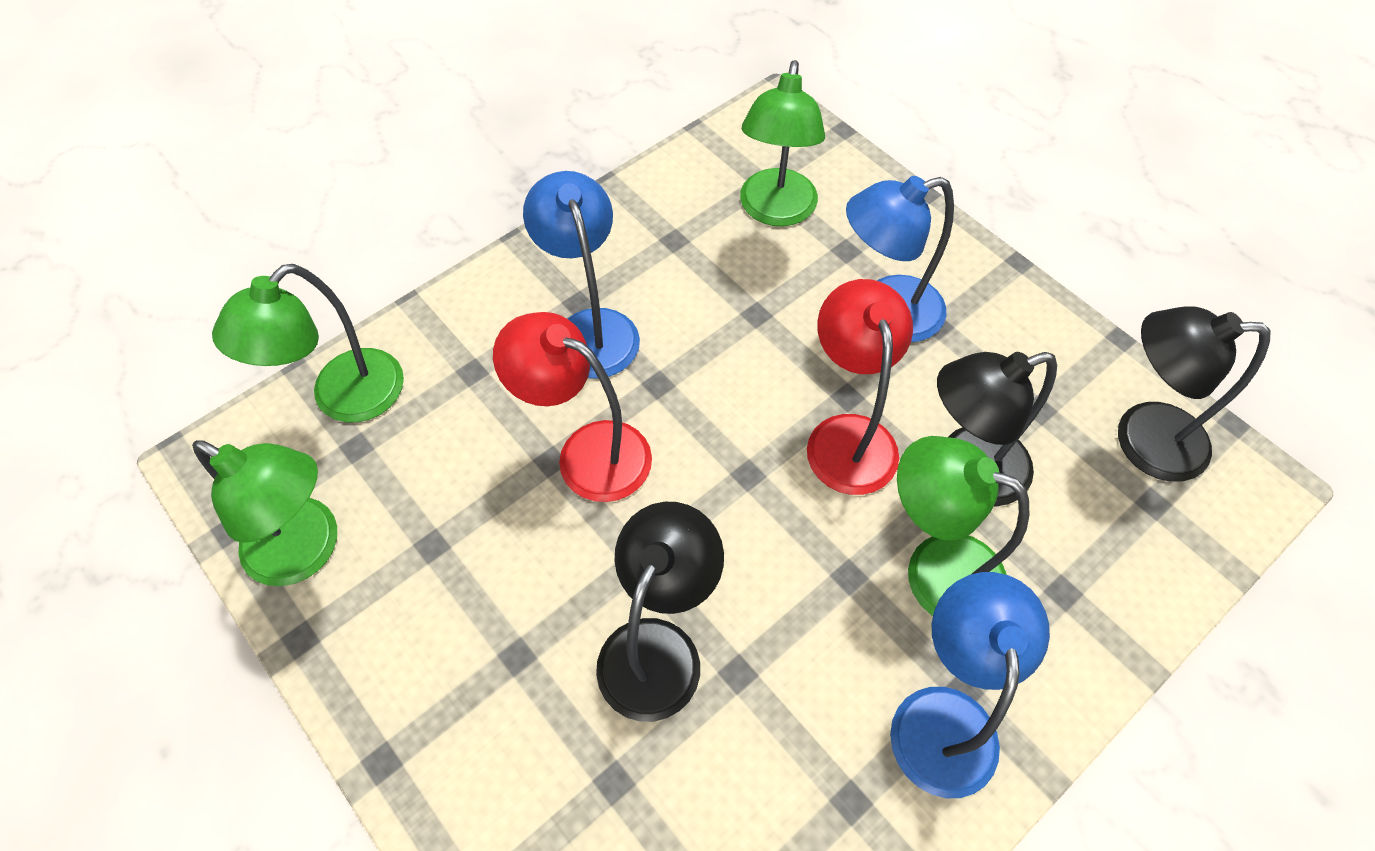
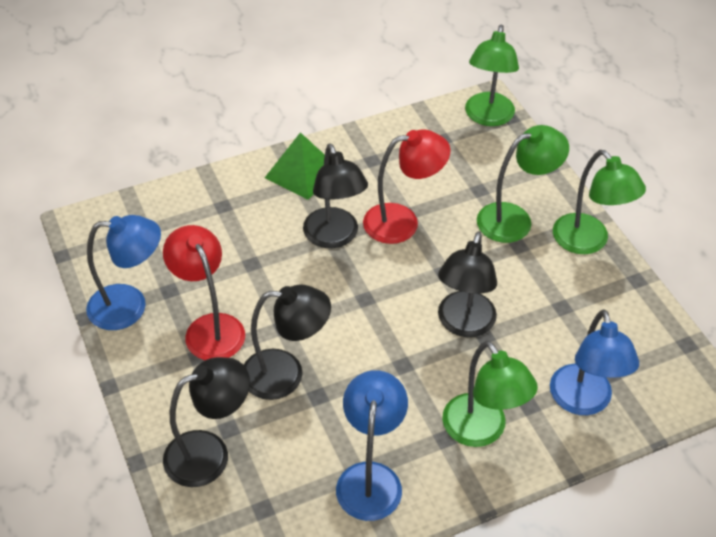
black lamp: 3 -> 4
green pyramid: 0 -> 1

